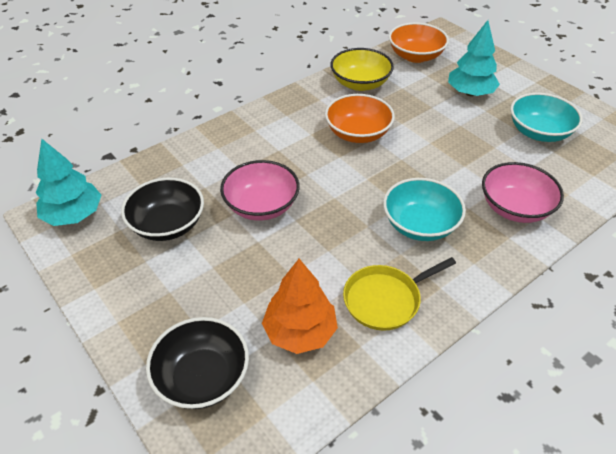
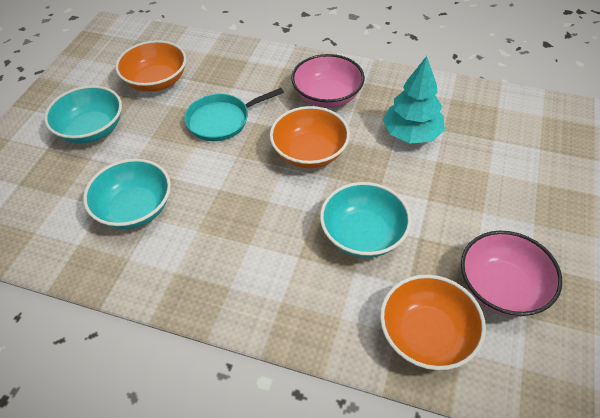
black bowl: 2 -> 0
orange bowl: 2 -> 3
orange tree: 1 -> 0
turquoise bowl: 2 -> 3
turquoise pan: 0 -> 1
turquoise tree: 2 -> 1
yellow bowl: 1 -> 0
yellow pan: 1 -> 0

